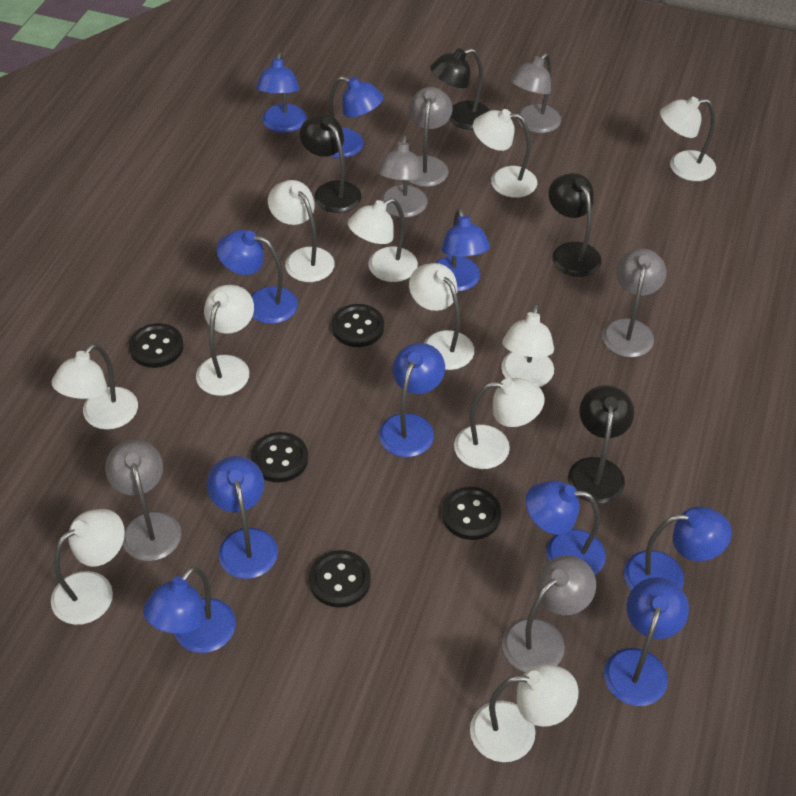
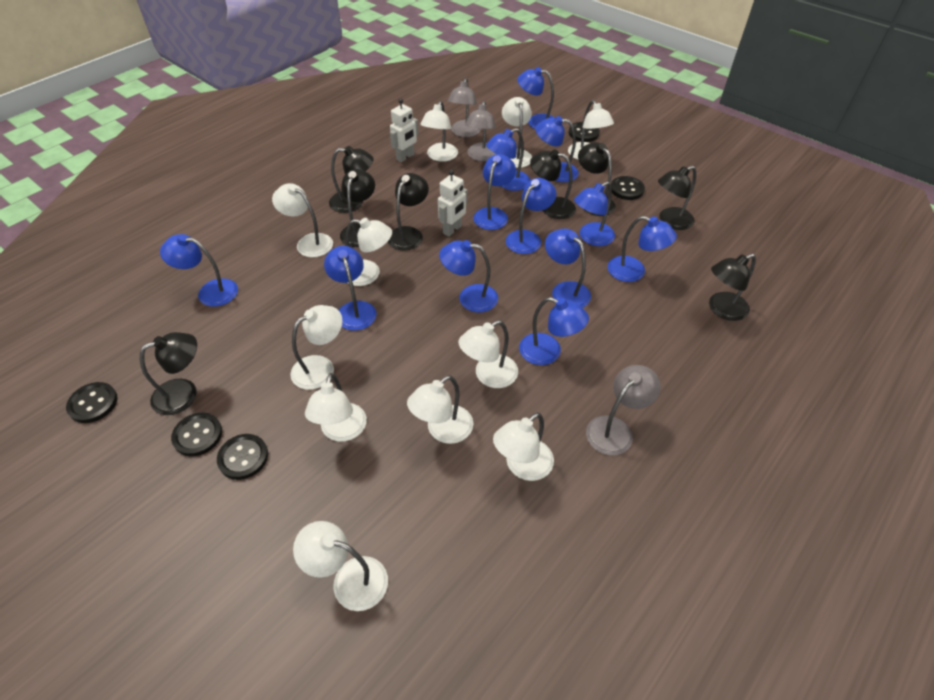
black lamp: 4 -> 8
blue lamp: 10 -> 12
grey lamp: 6 -> 3
white robot: 0 -> 2

